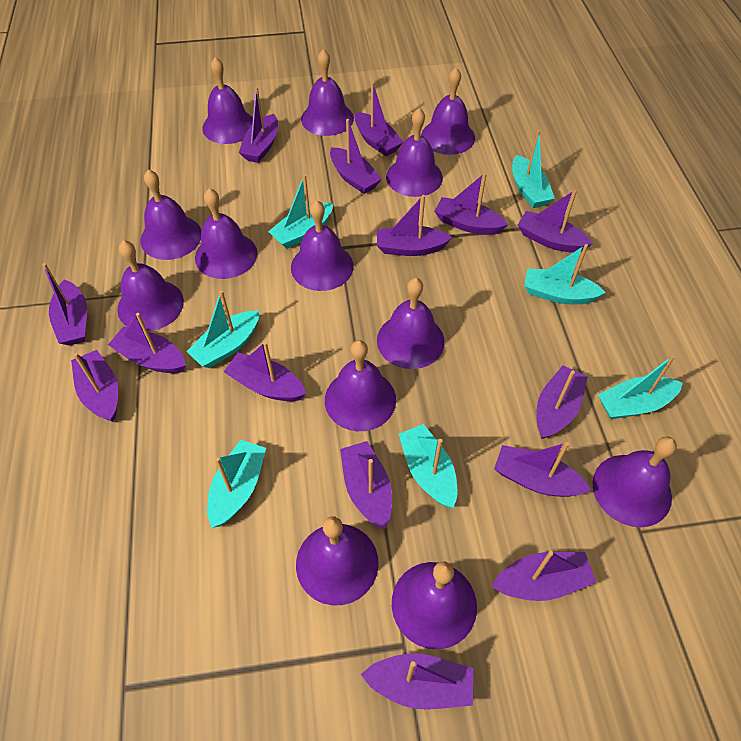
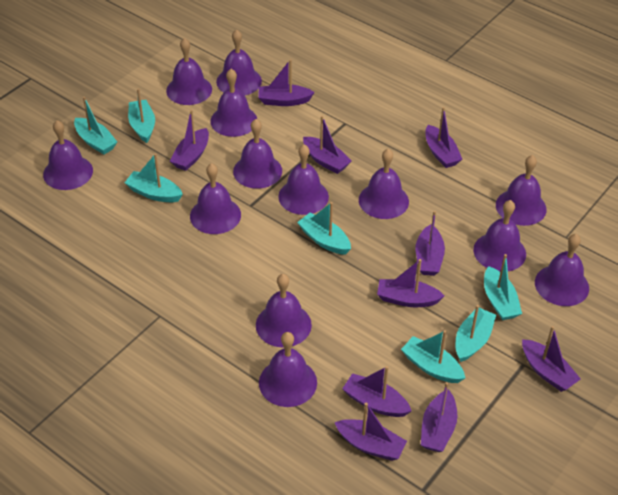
purple boat: 15 -> 10

